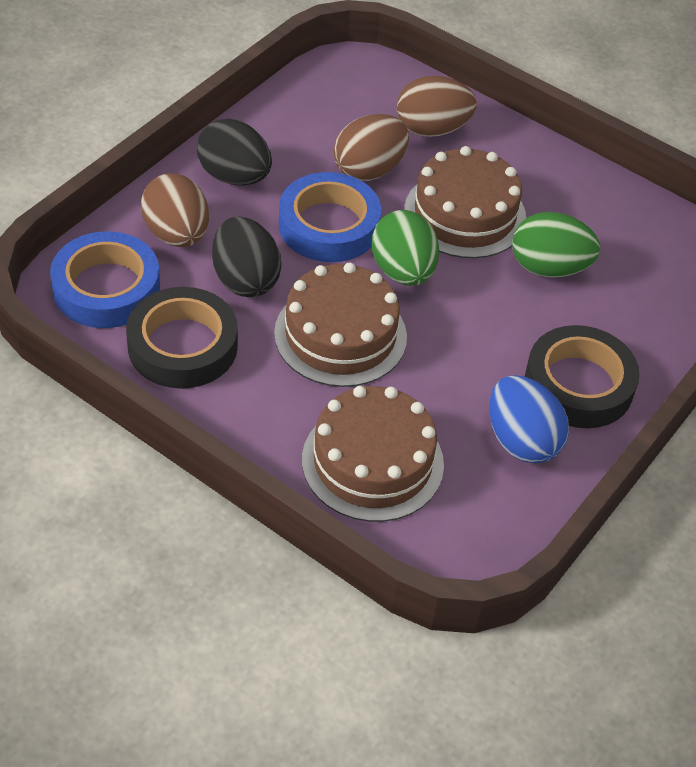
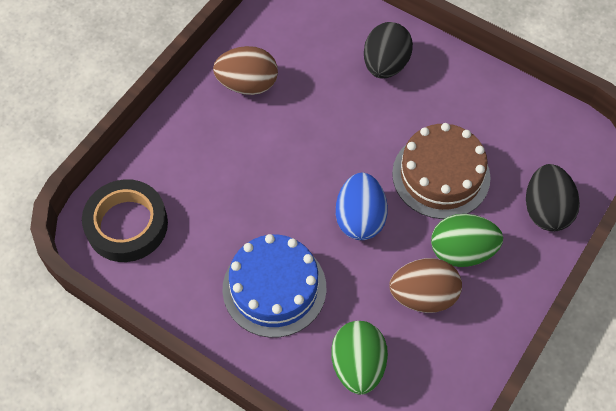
black tape: 2 -> 1
blue cake: 0 -> 1
blue tape: 2 -> 0
brown cake: 3 -> 1
brown egg: 3 -> 2

